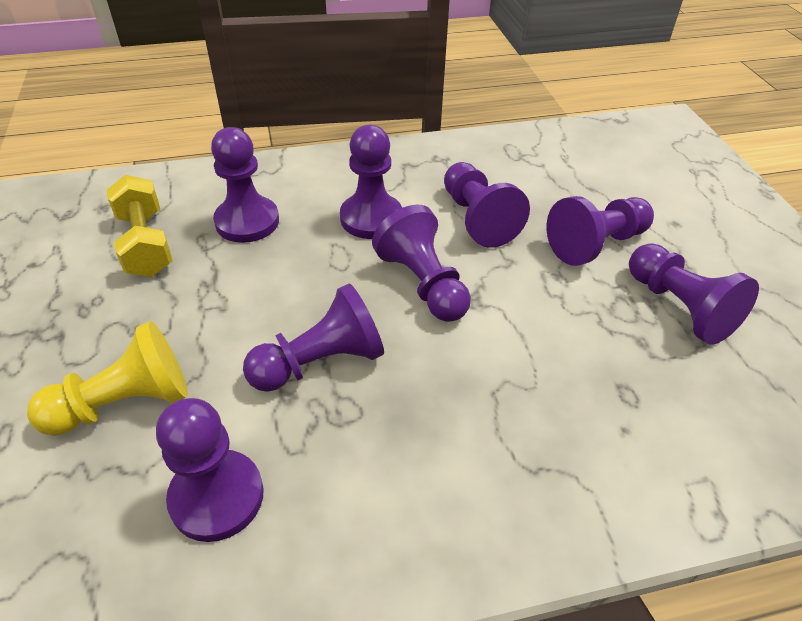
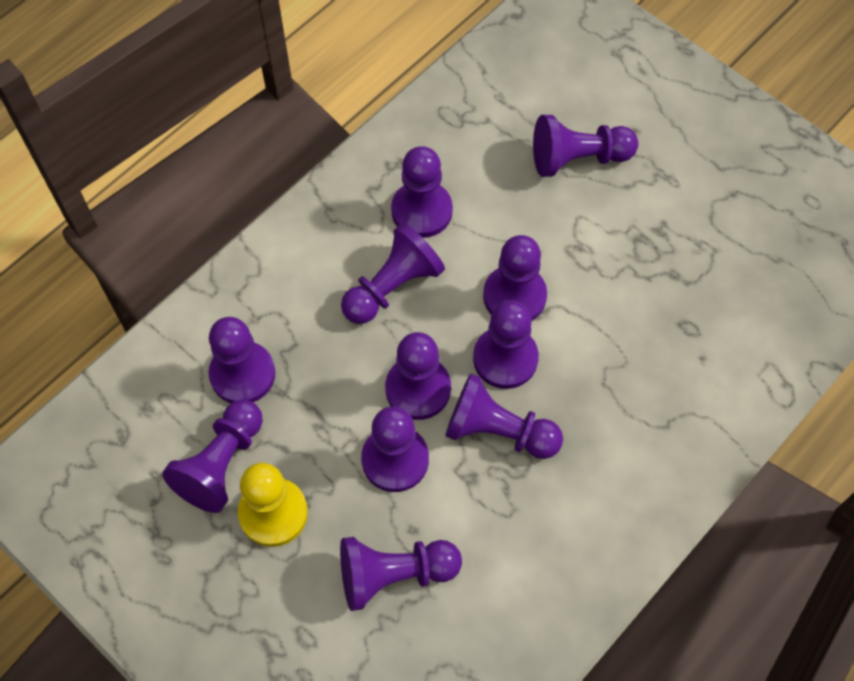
purple pawn: 8 -> 11
yellow dumbbell: 1 -> 0

